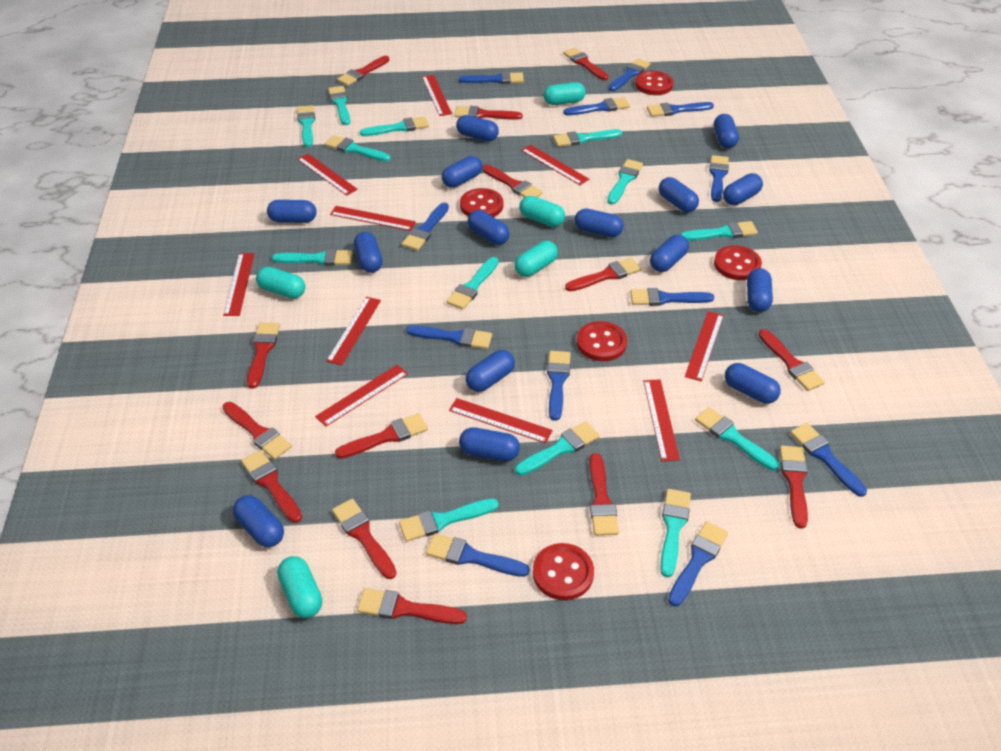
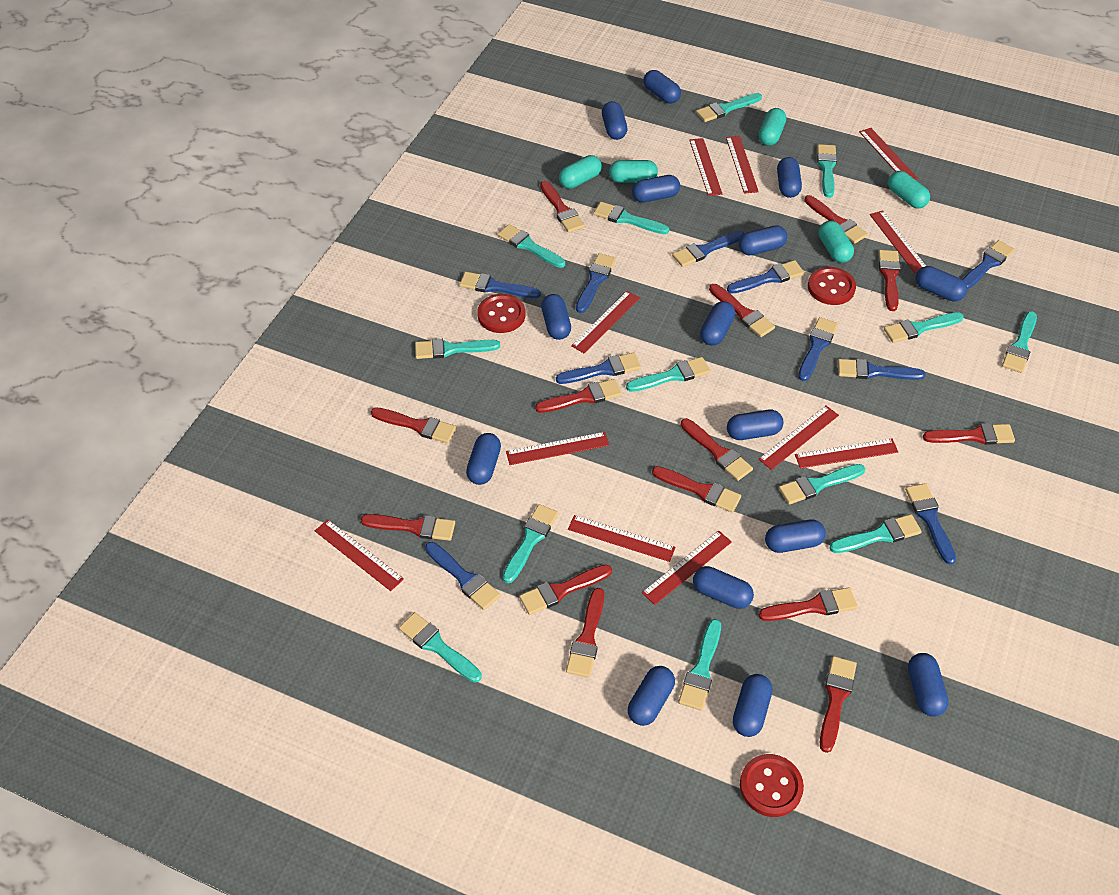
blue brush: 12 -> 10
red button: 5 -> 3
red ruler: 10 -> 11

